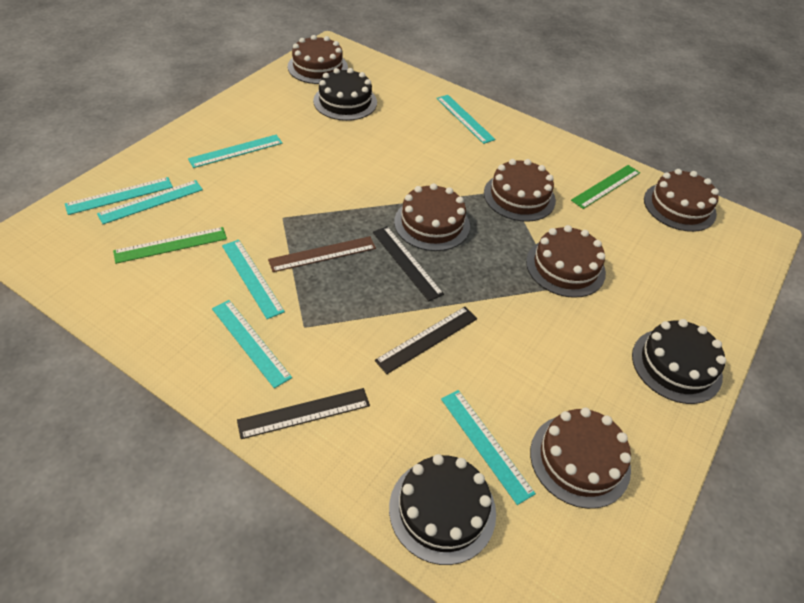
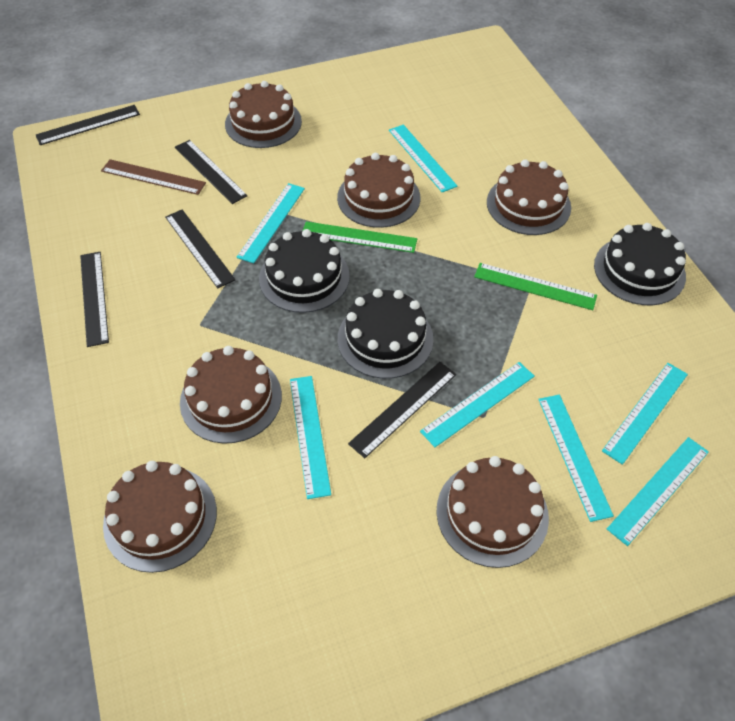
black ruler: 3 -> 5

